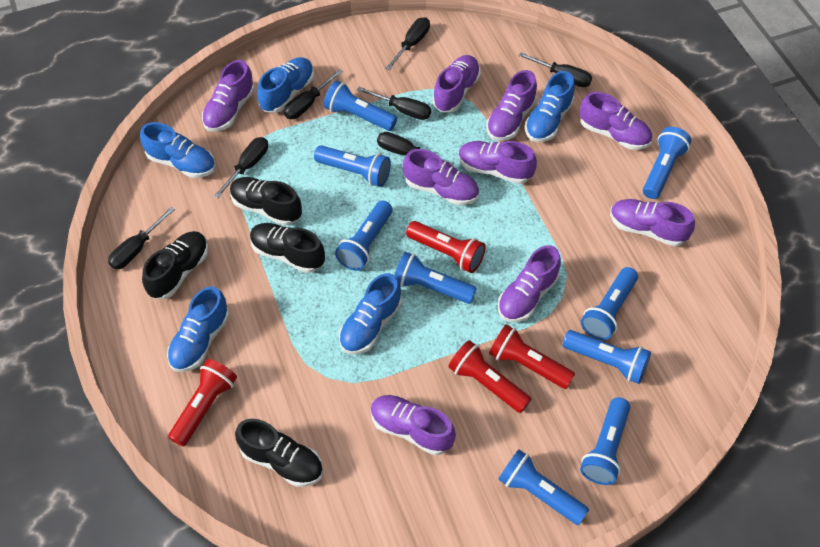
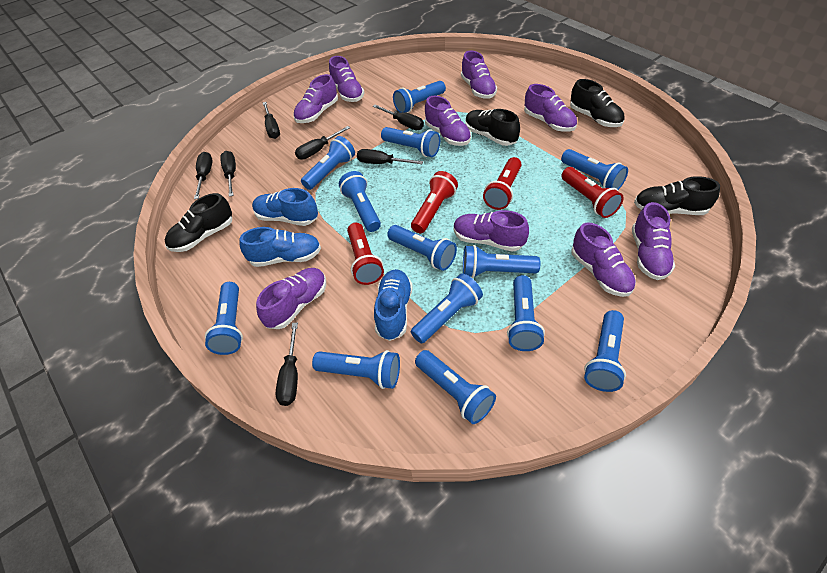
blue flashlight: 9 -> 13
blue shoe: 5 -> 3

